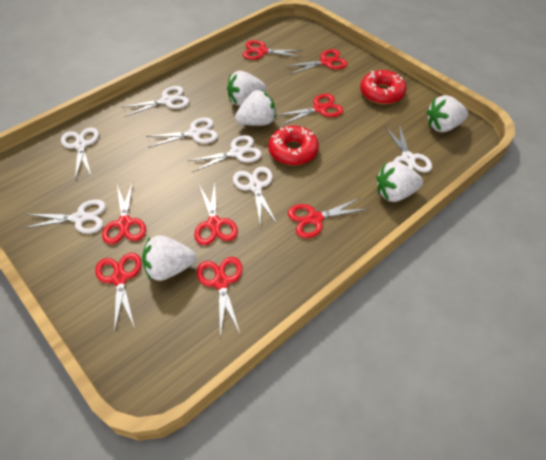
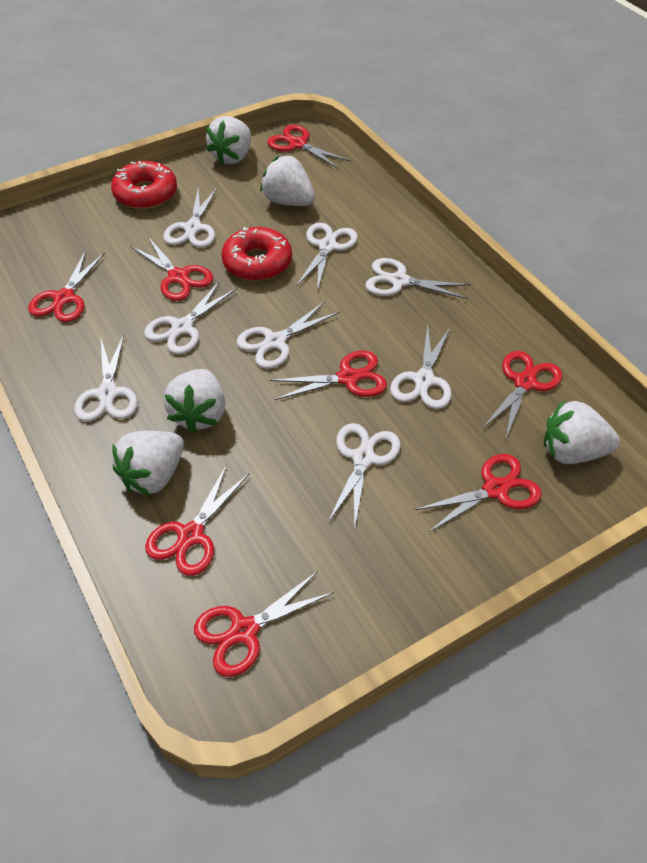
white scissors: 7 -> 8

